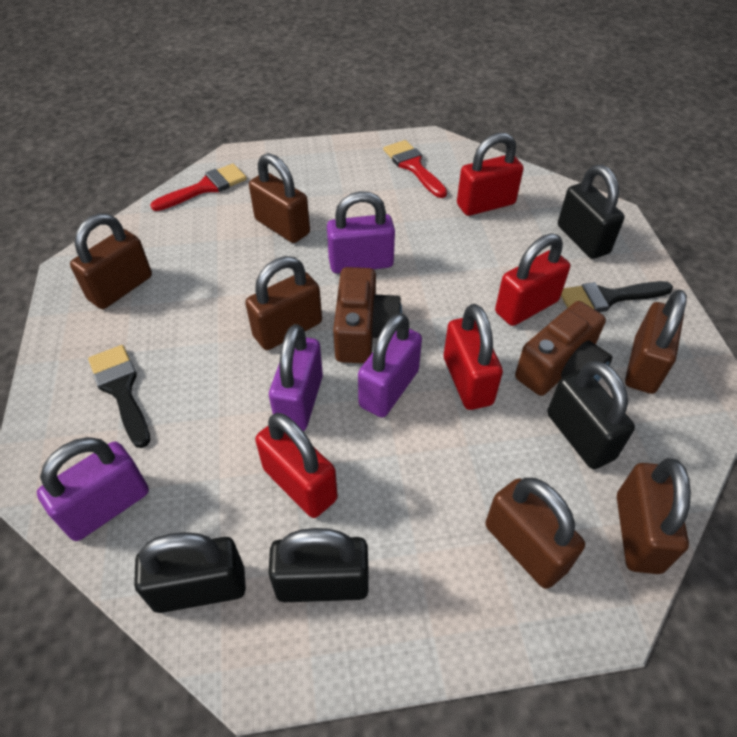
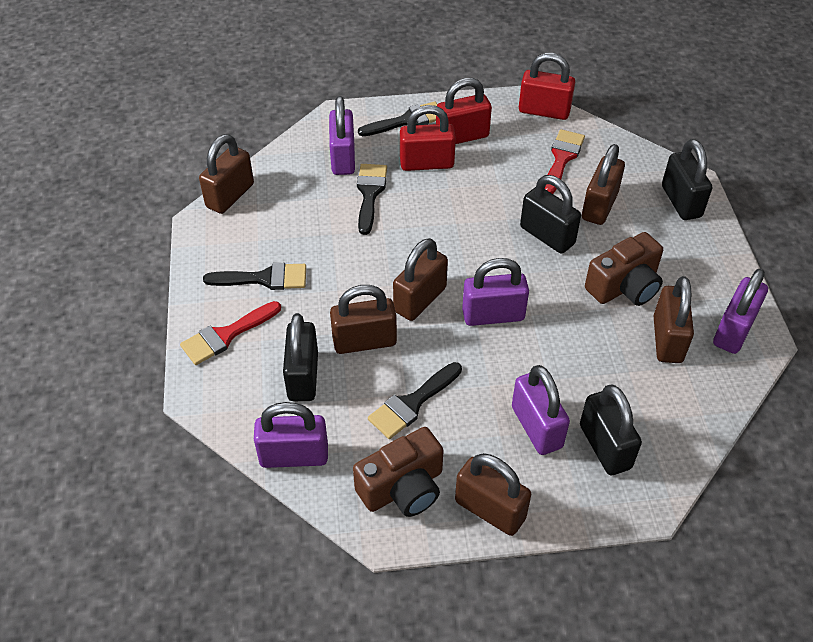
black brush: 2 -> 4
purple padlock: 4 -> 5
red padlock: 4 -> 3

